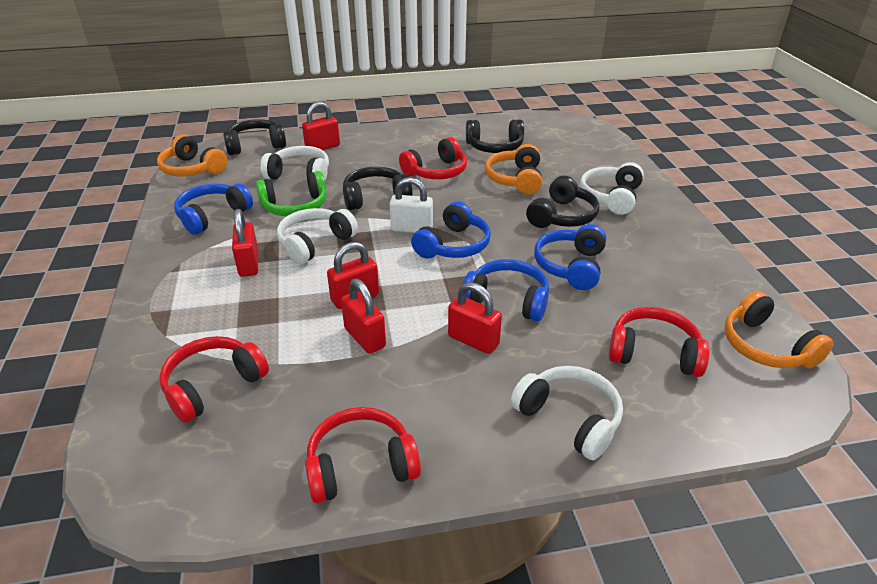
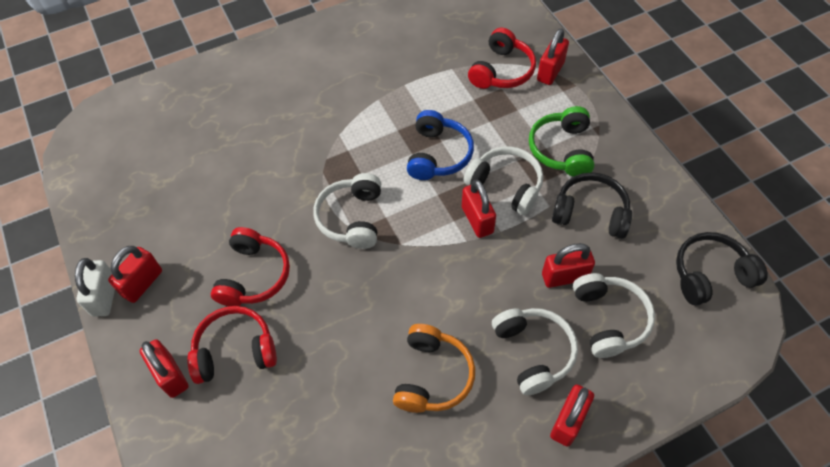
black headphones: 4 -> 2
blue headphones: 4 -> 1
orange headphones: 3 -> 1
red headphones: 4 -> 3
red padlock: 5 -> 6

